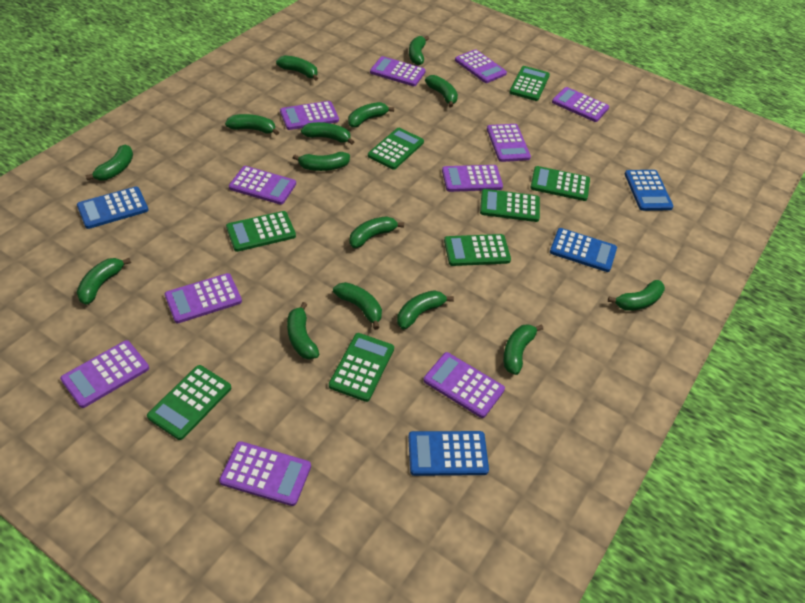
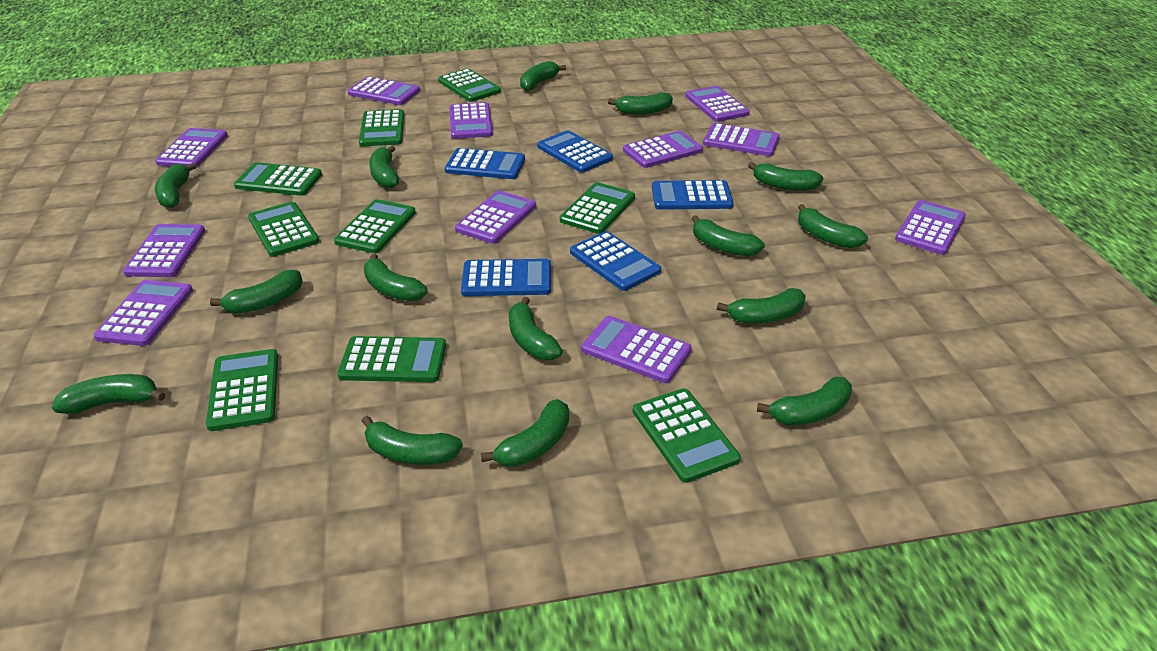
blue calculator: 4 -> 5
green calculator: 8 -> 9

